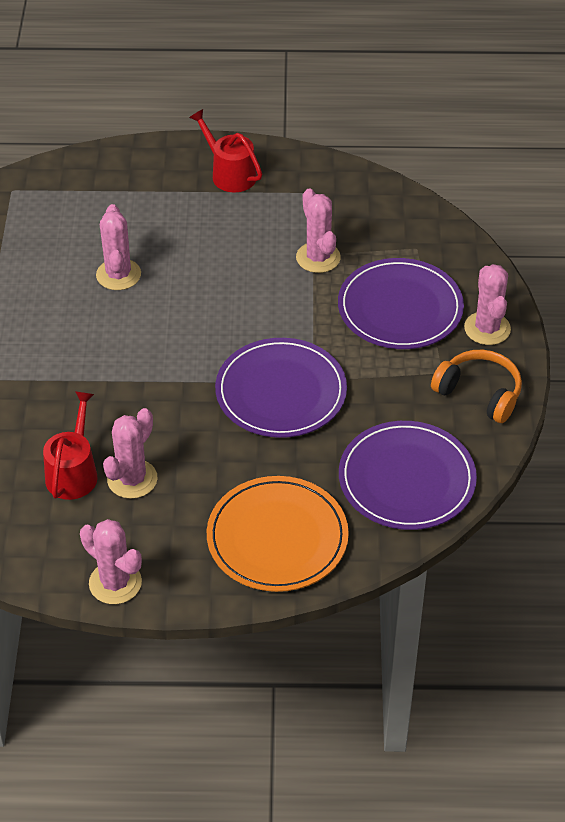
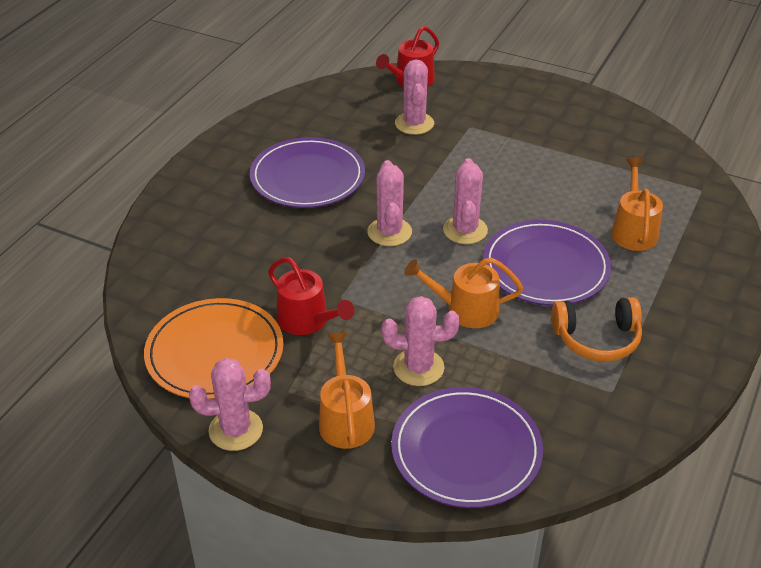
orange watering can: 0 -> 3

